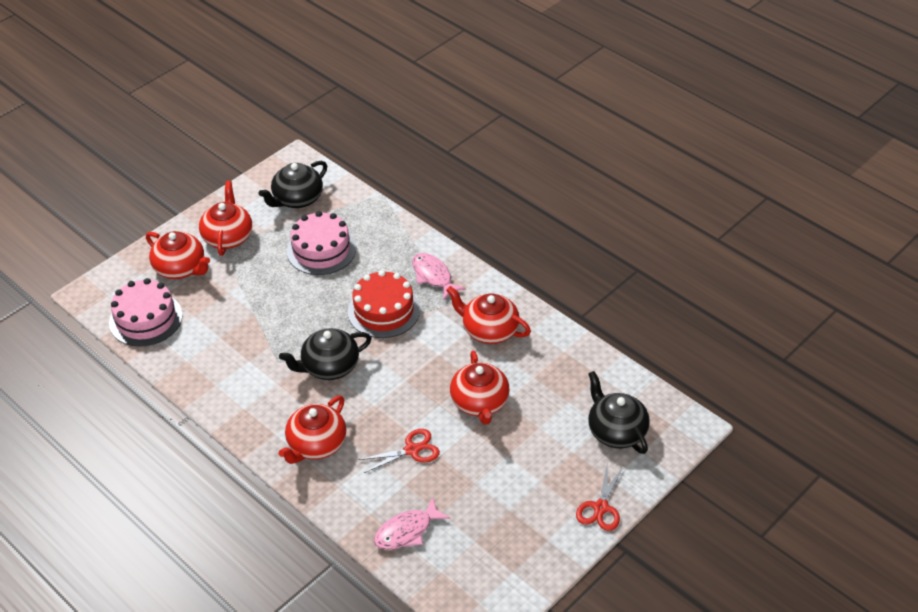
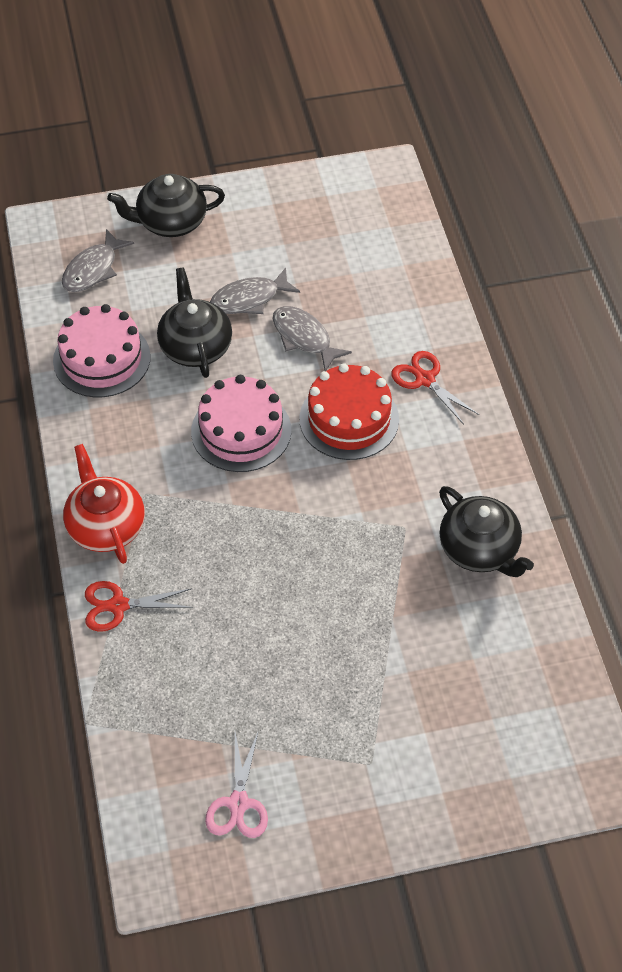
grey fish: 0 -> 3
pink fish: 2 -> 0
pink scissors: 0 -> 1
red teapot: 5 -> 1

